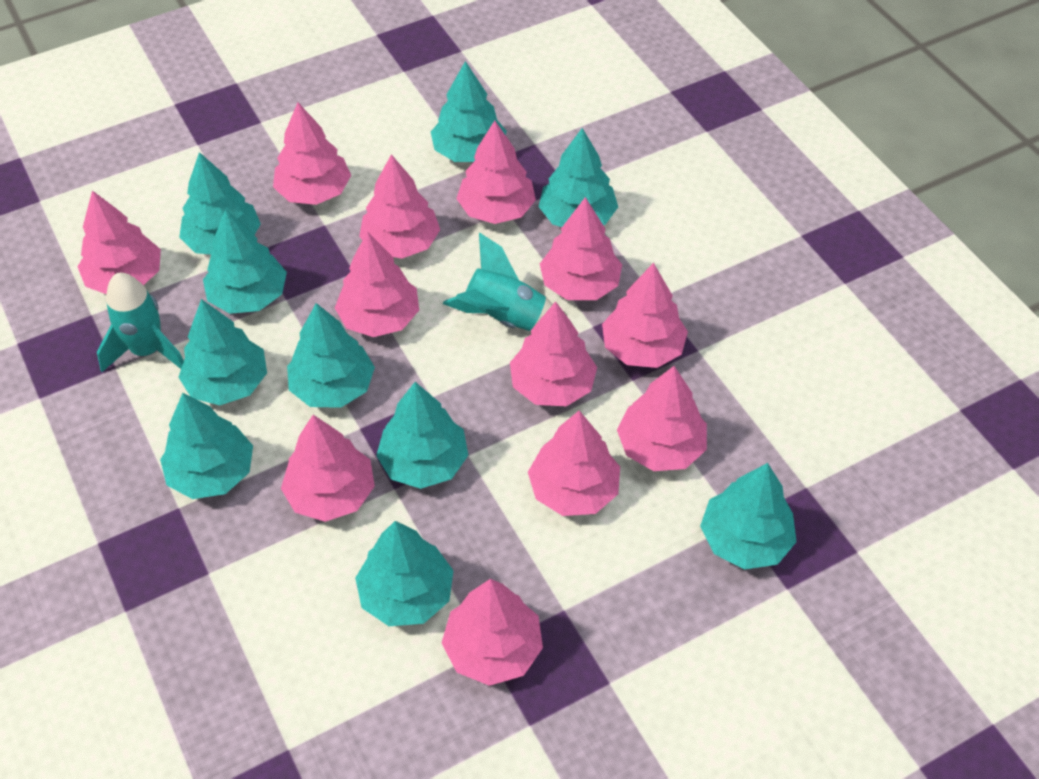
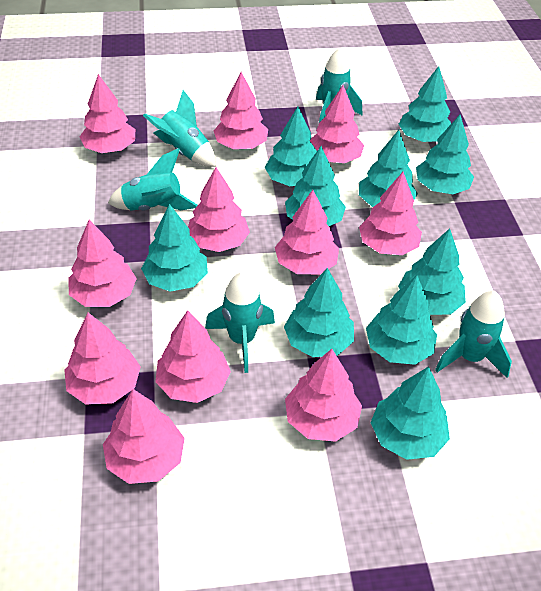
pink tree: 12 -> 11
turquoise rocket: 2 -> 5

